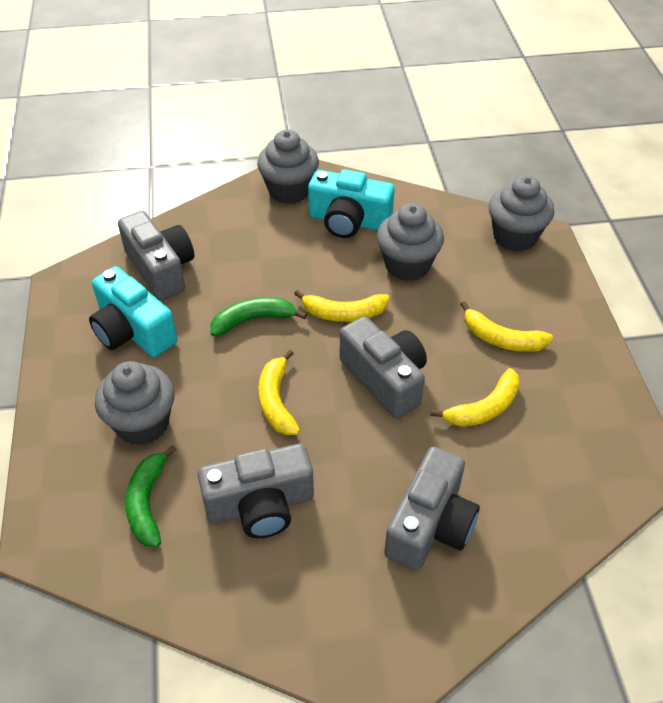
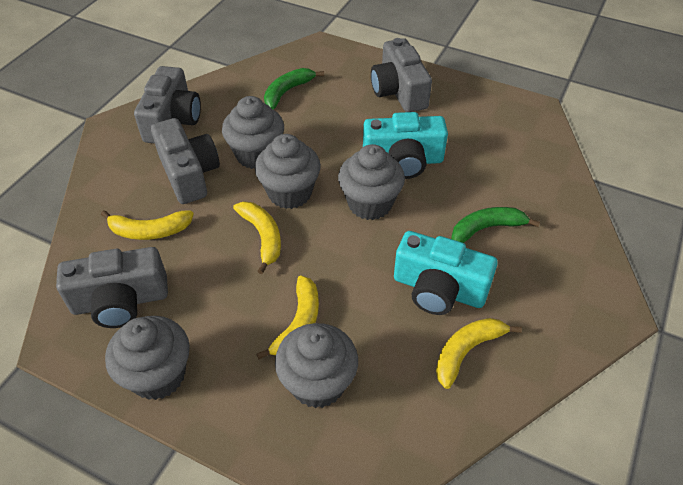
grey cupcake: 4 -> 5

